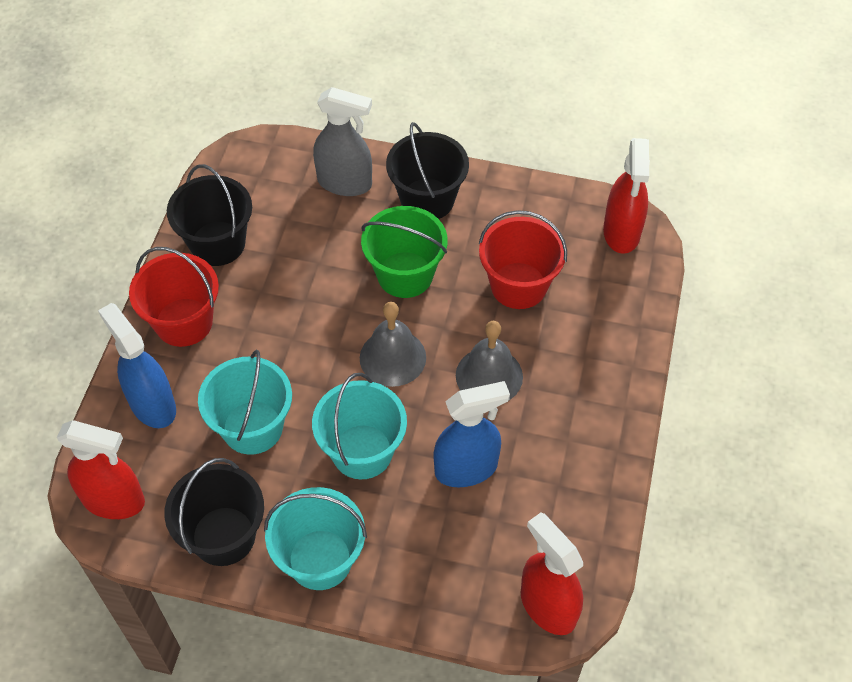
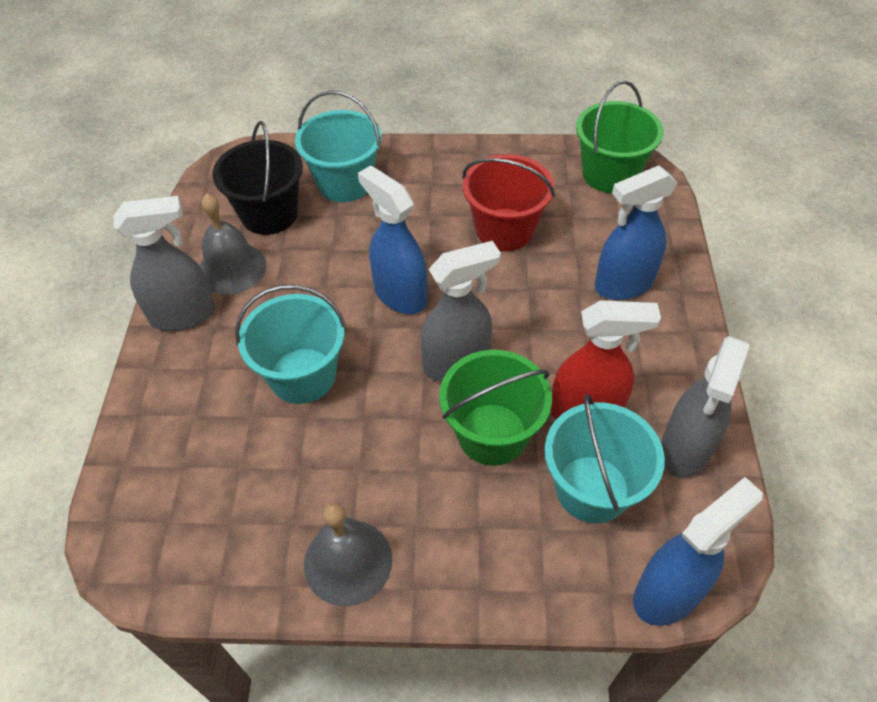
black bucket: 3 -> 1
blue spray bottle: 2 -> 3
green bucket: 1 -> 2
grey spray bottle: 1 -> 3
red bucket: 2 -> 1
red spray bottle: 3 -> 1

